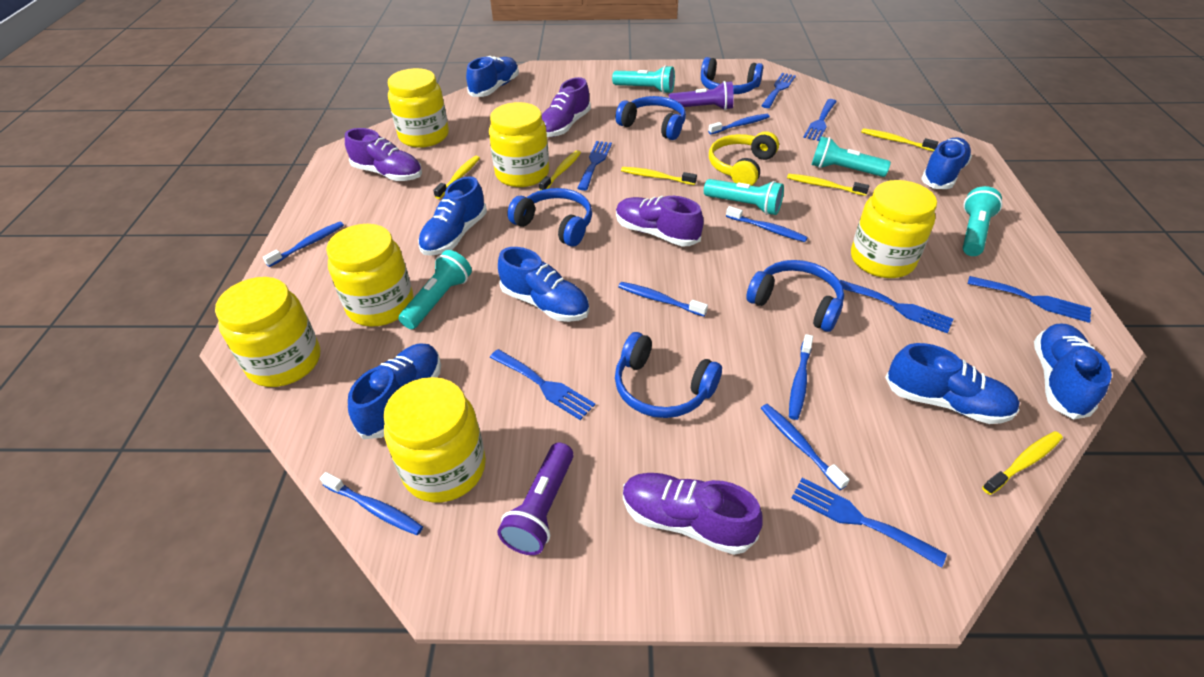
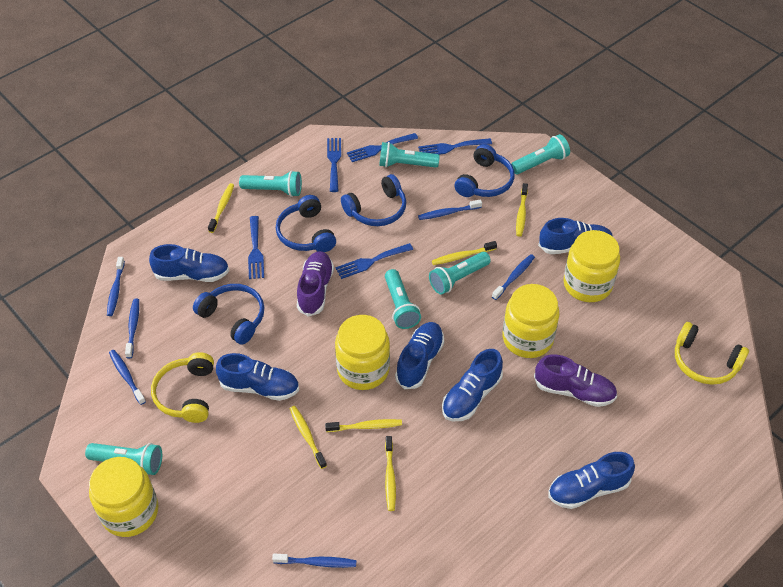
blue fork: 7 -> 5
blue headphones: 5 -> 4
blue shoe: 7 -> 6
blue toothbrush: 7 -> 6
purple flashlight: 2 -> 0
purple shoe: 4 -> 2
turquoise flashlight: 5 -> 6
yellow headphones: 1 -> 2
yellow jar: 6 -> 4

